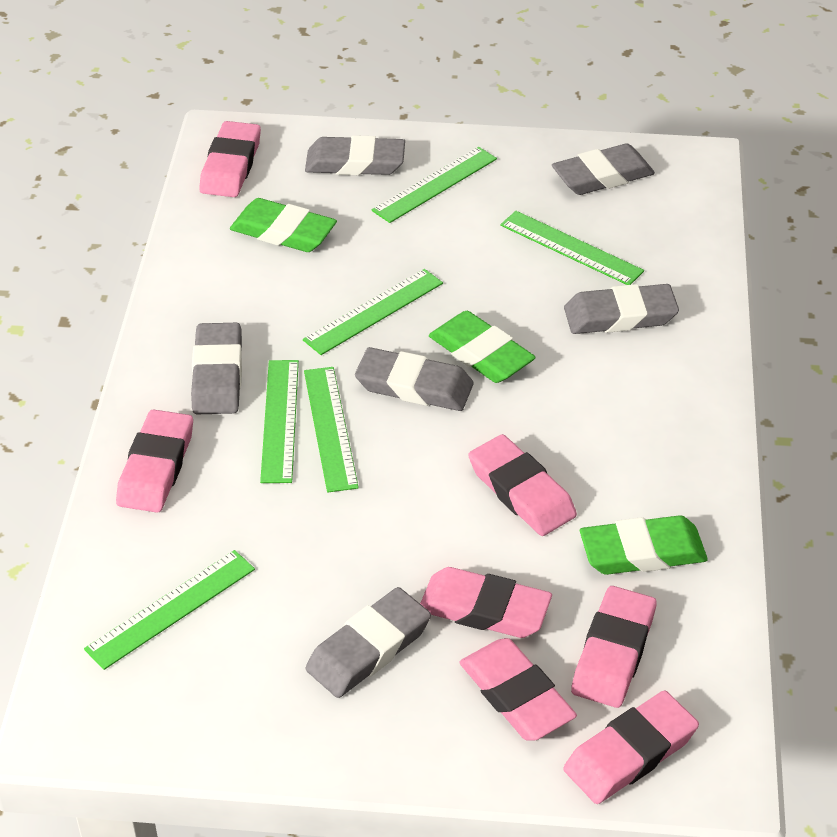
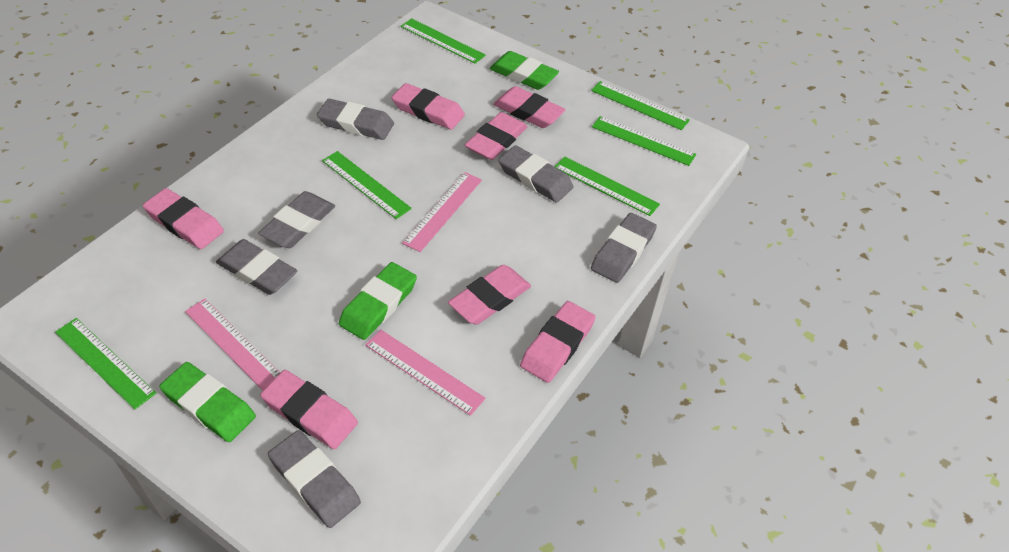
pink ruler: 0 -> 3

